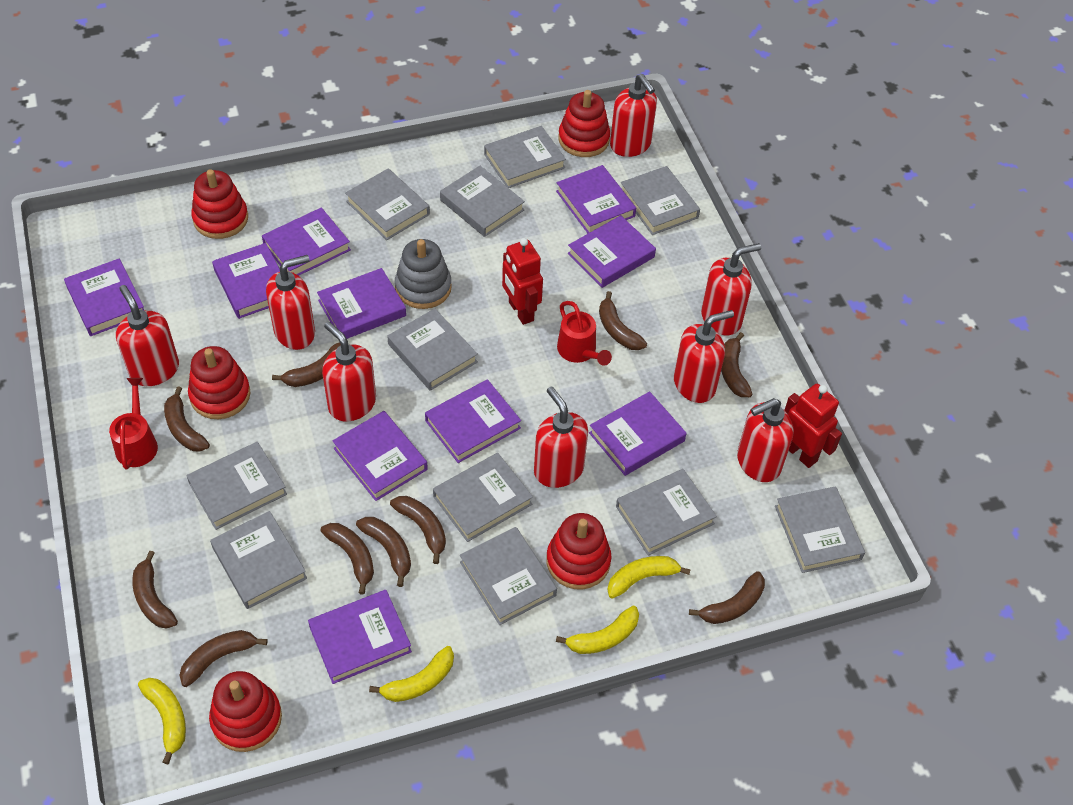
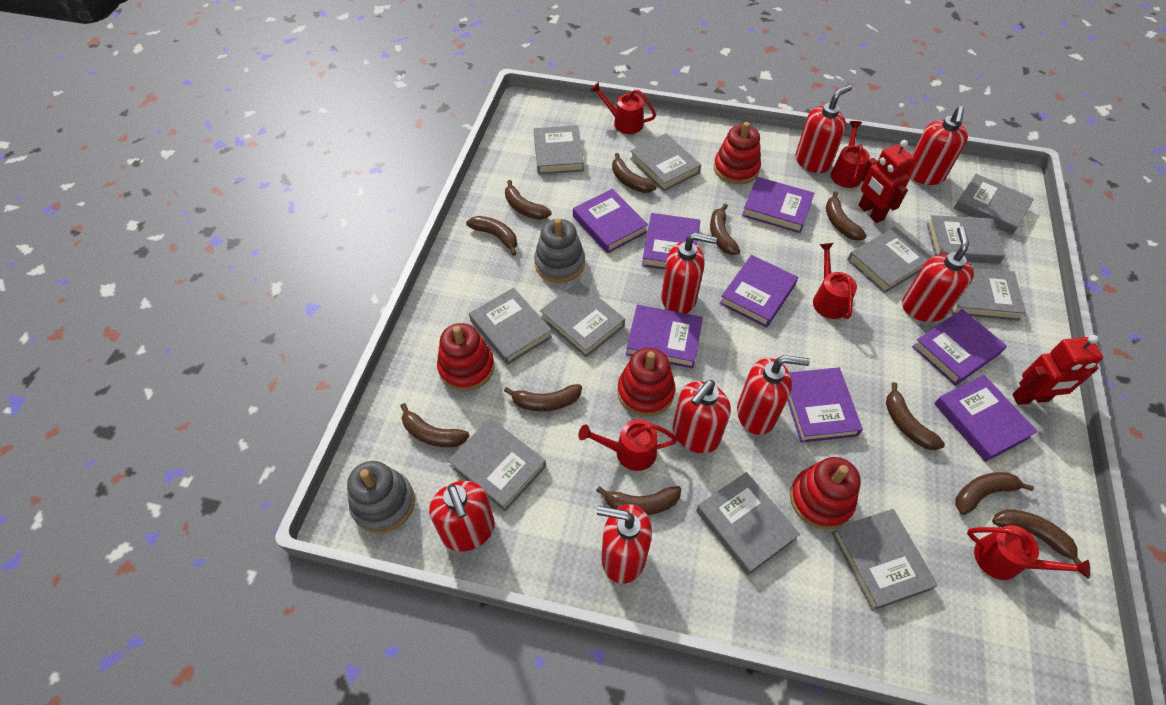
brown banana: 10 -> 11
grey stacking toy: 1 -> 2
purple book: 10 -> 8
red stacking toy: 5 -> 4
red watering can: 2 -> 5
yellow banana: 4 -> 0

